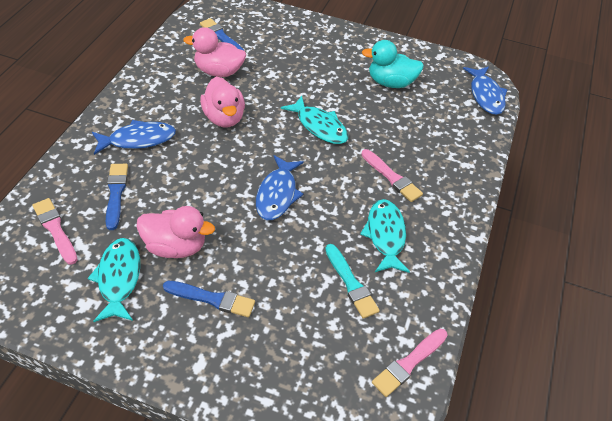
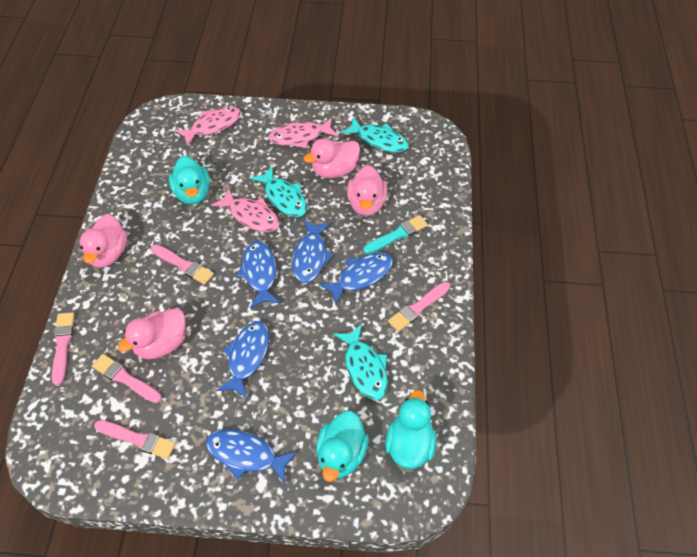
blue brush: 3 -> 0
blue fish: 3 -> 5
pink brush: 3 -> 5
pink duck: 3 -> 4
pink fish: 0 -> 3
turquoise duck: 1 -> 3

